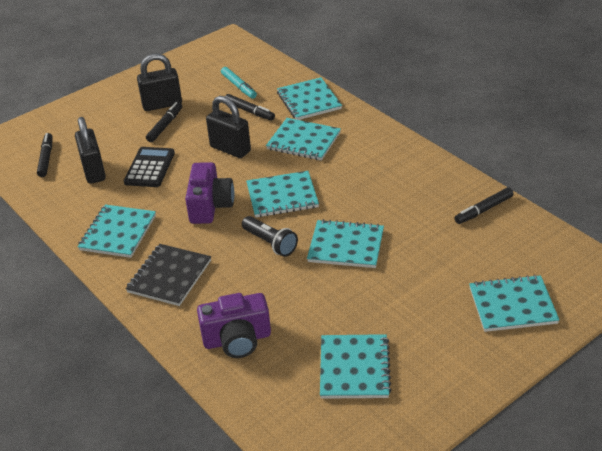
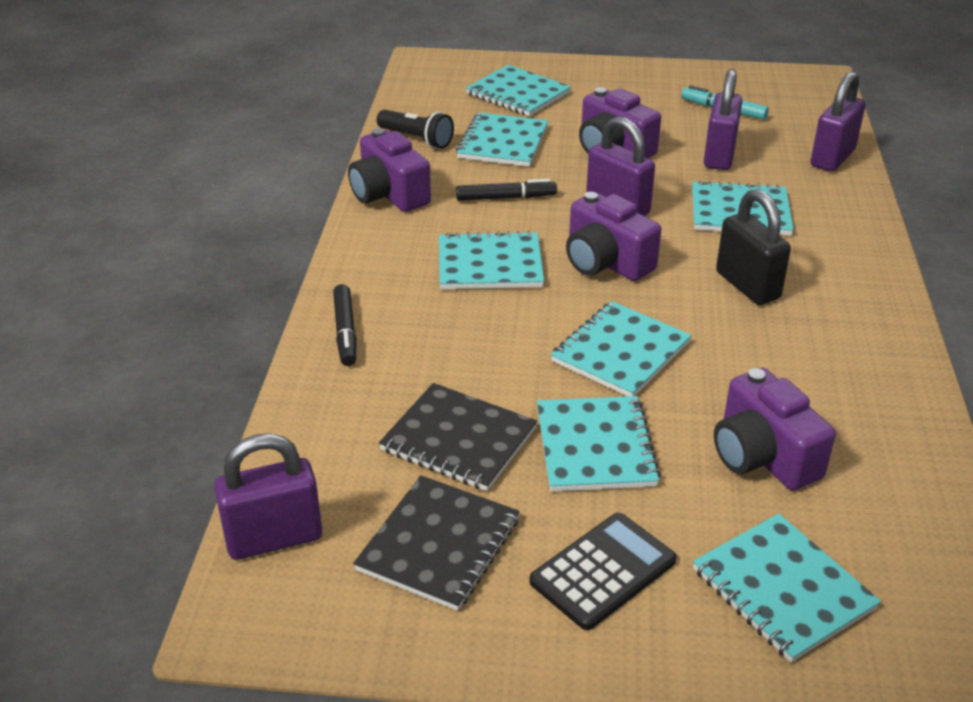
black marker: 4 -> 2
black notebook: 1 -> 2
black padlock: 3 -> 1
purple camera: 2 -> 4
purple padlock: 0 -> 4

